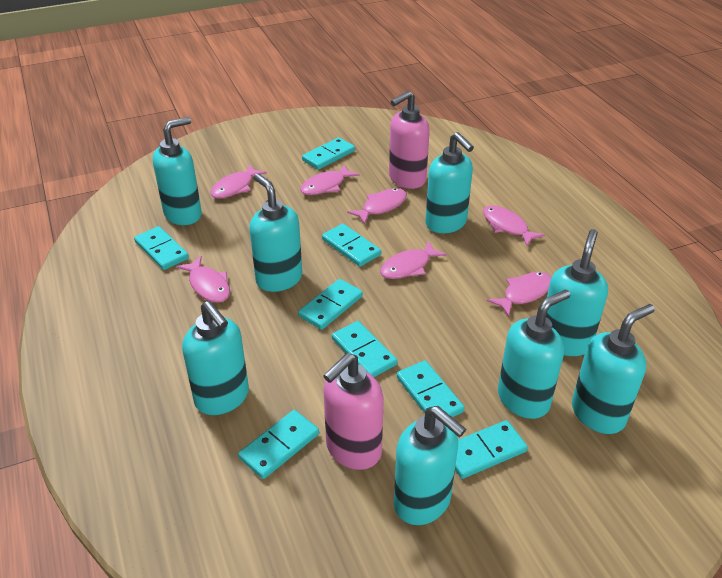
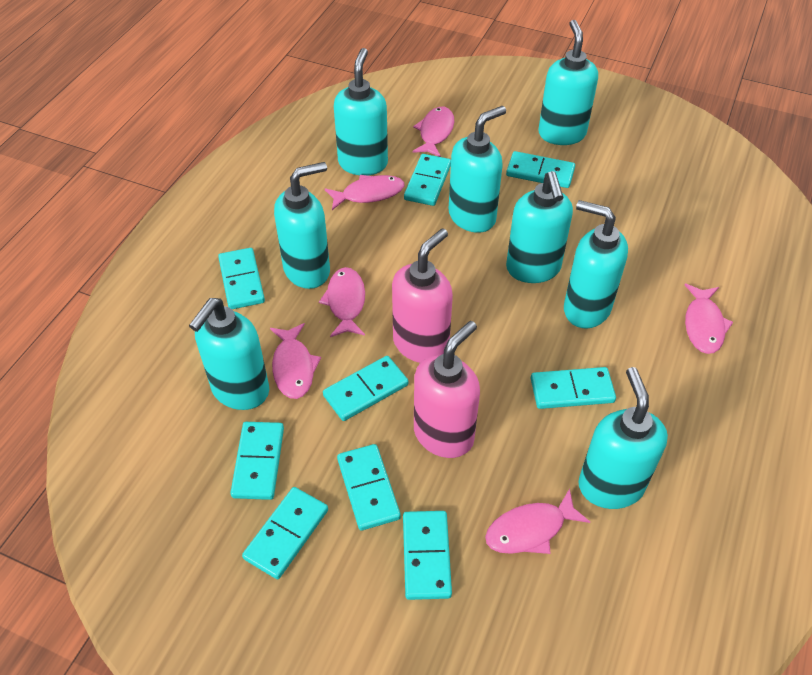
pink fish: 7 -> 6
turquoise domino: 8 -> 9

